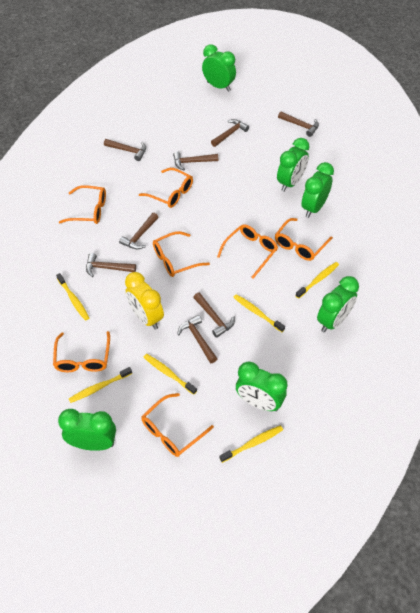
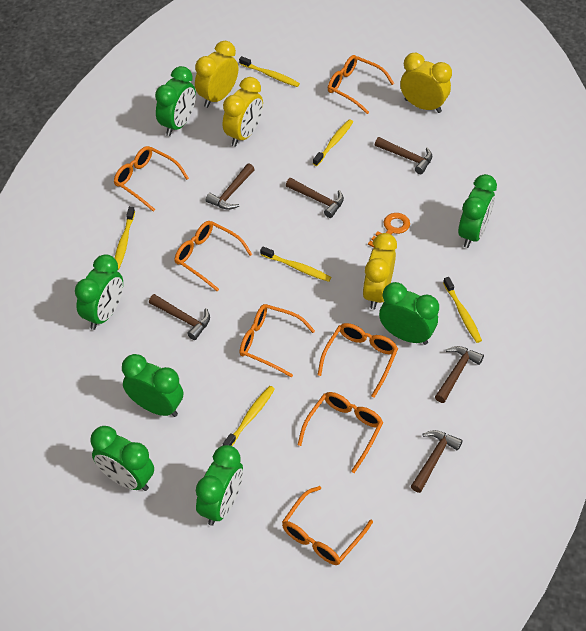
brown hammer: 8 -> 6
green clock: 6 -> 7
orange key: 0 -> 1
yellow clock: 1 -> 4

